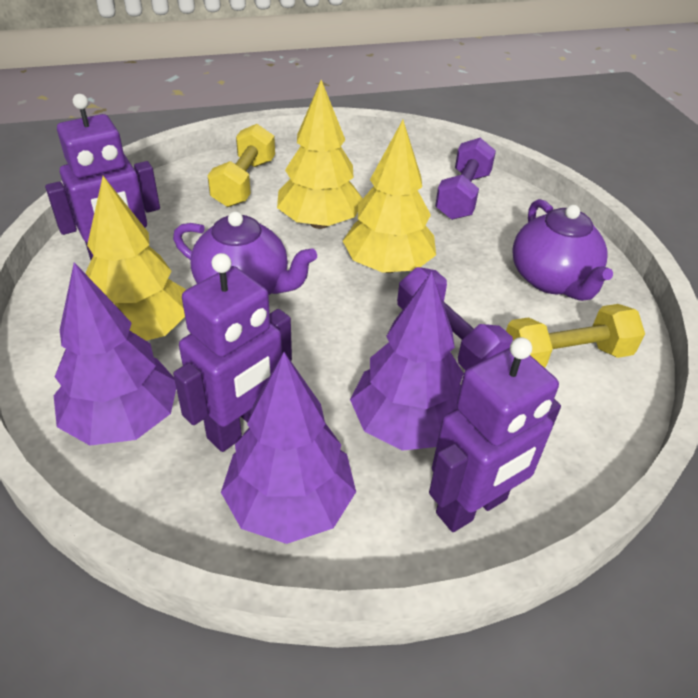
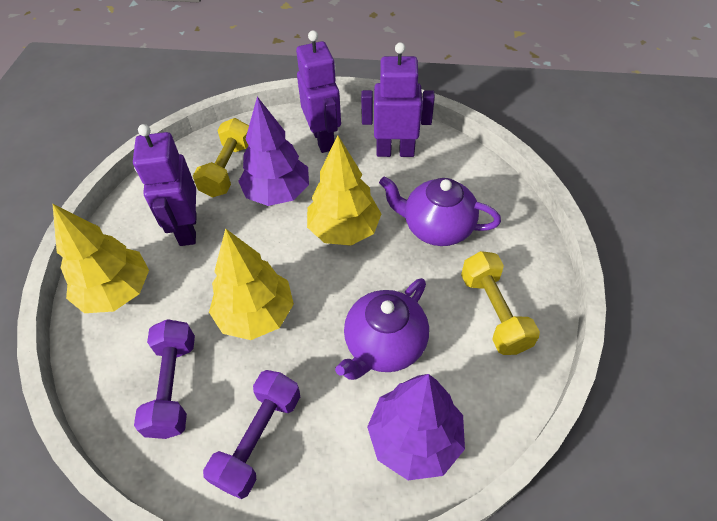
purple tree: 3 -> 2

